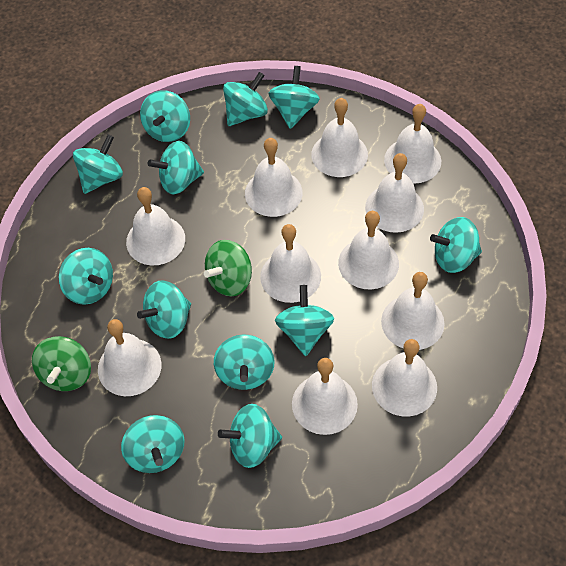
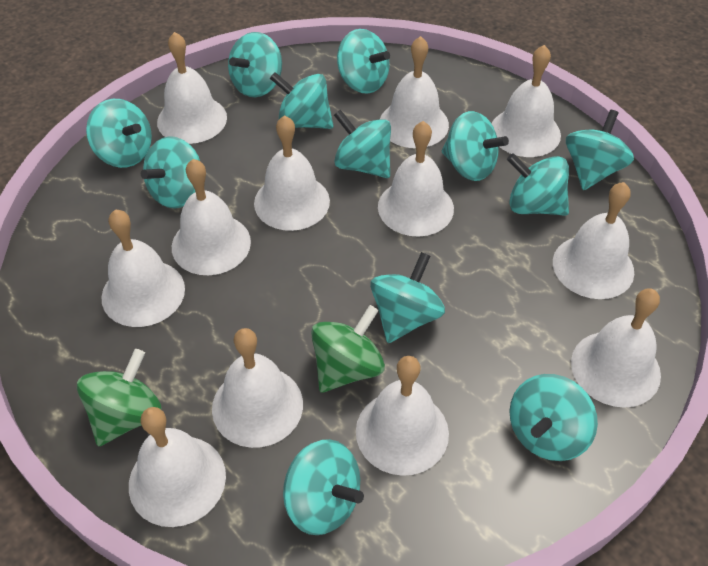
white bell: 11 -> 12

